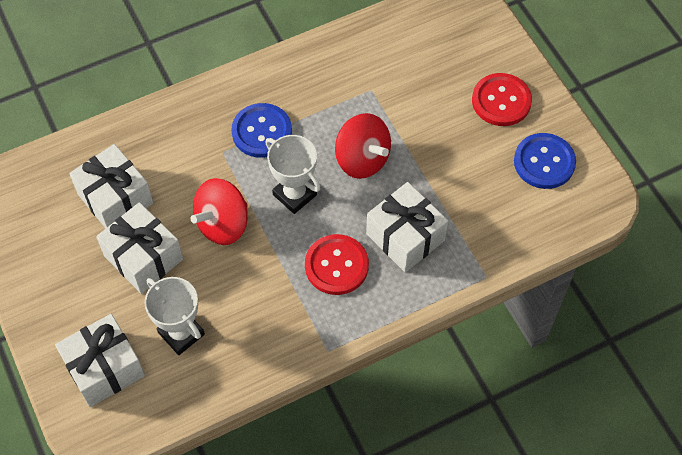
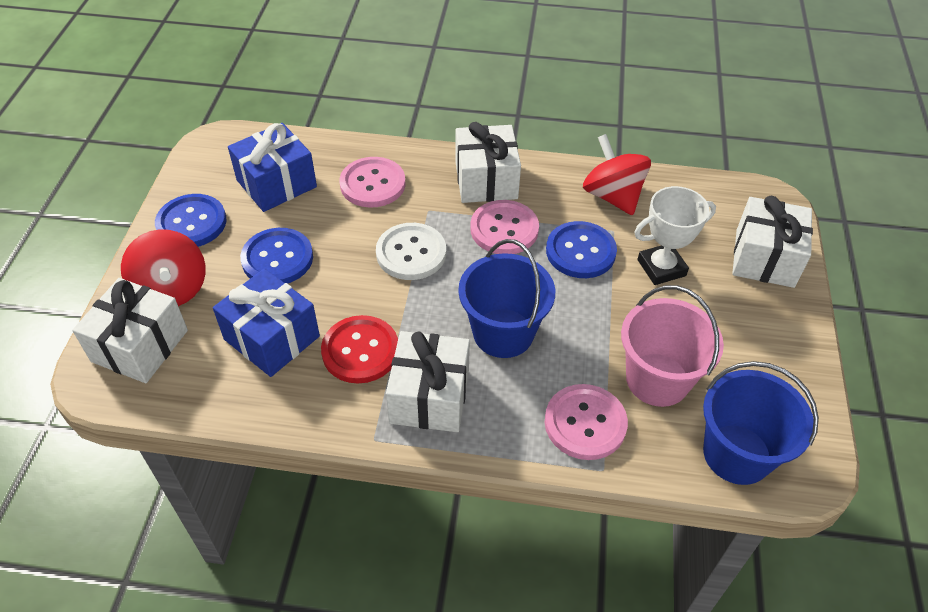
blue bucket: 0 -> 2
blue button: 2 -> 3
blue gift: 0 -> 2
pink bucket: 0 -> 1
pink button: 0 -> 3
red button: 2 -> 1
white button: 0 -> 1
white trophy: 2 -> 1

